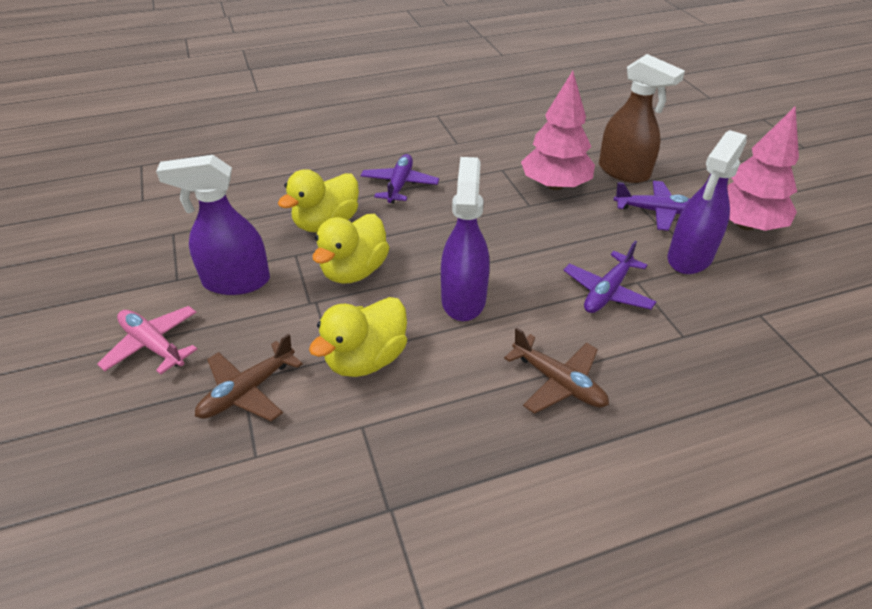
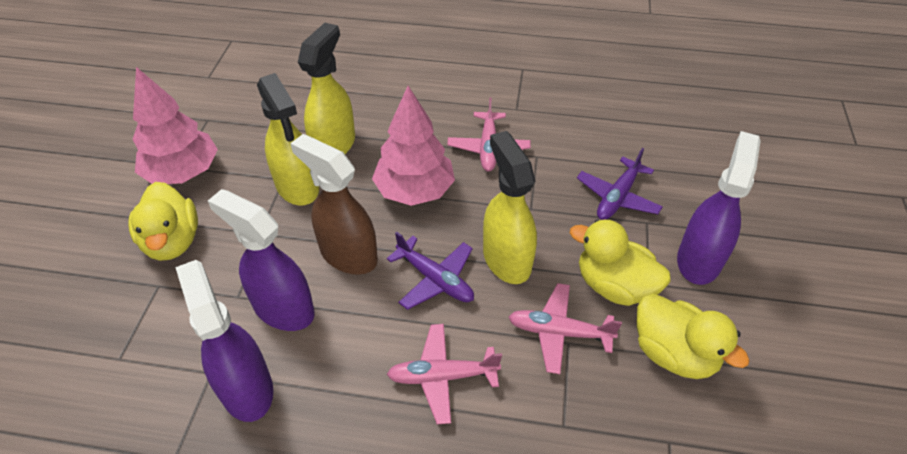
brown plane: 2 -> 0
pink plane: 1 -> 3
purple plane: 3 -> 2
yellow spray bottle: 0 -> 3

